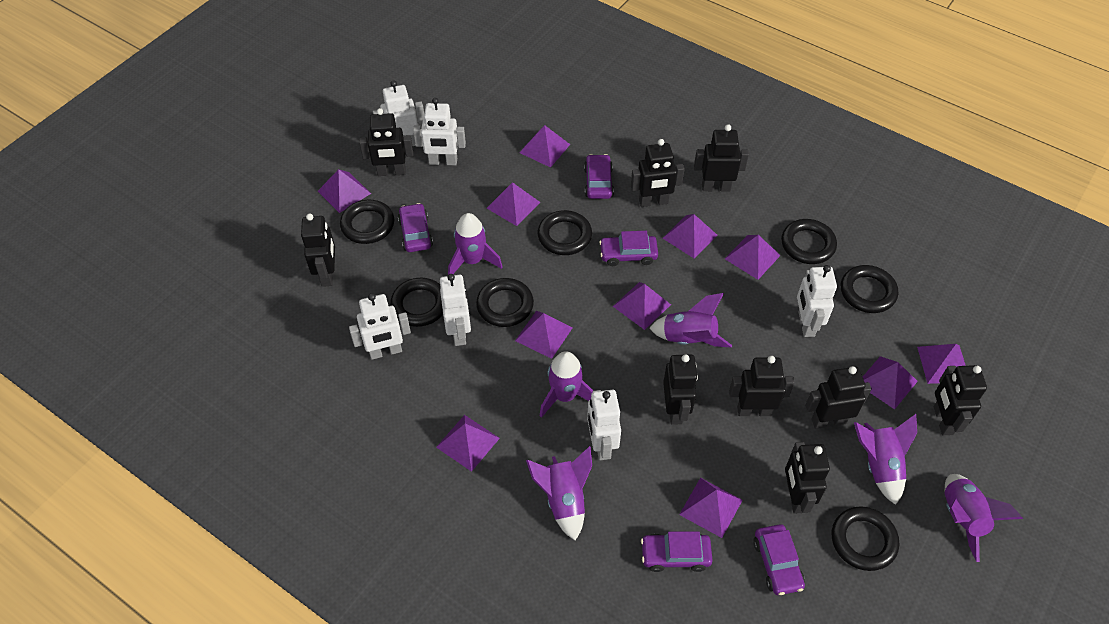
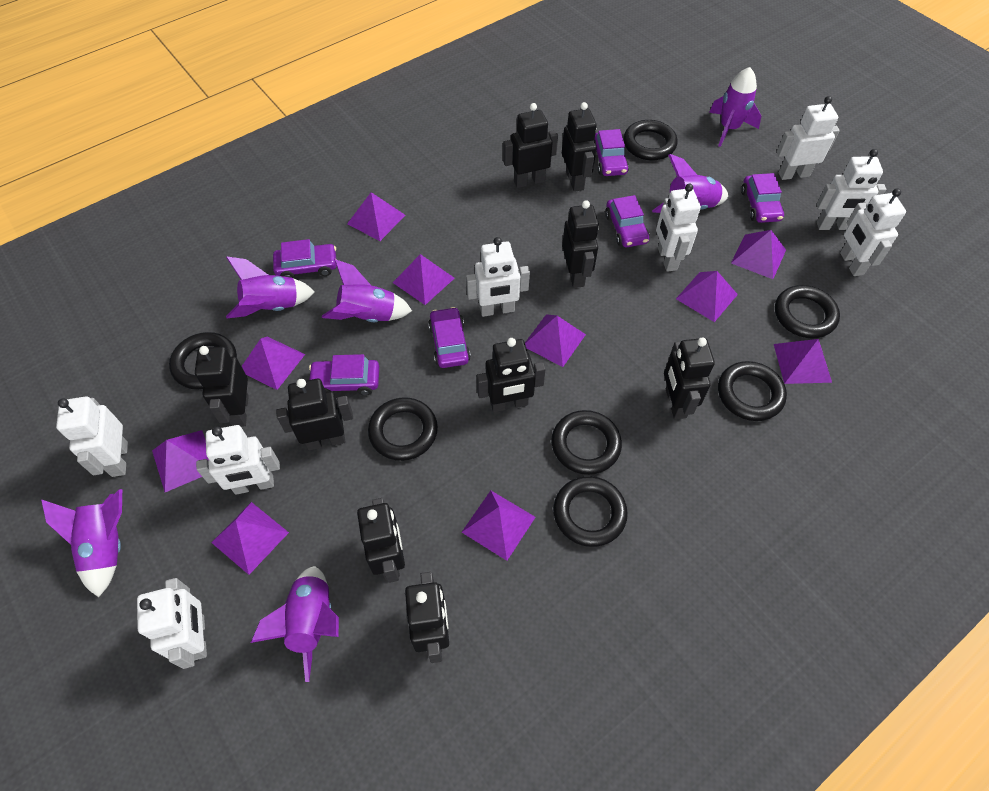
purple car: 5 -> 6
purple pyramid: 11 -> 10
white robot: 6 -> 8

